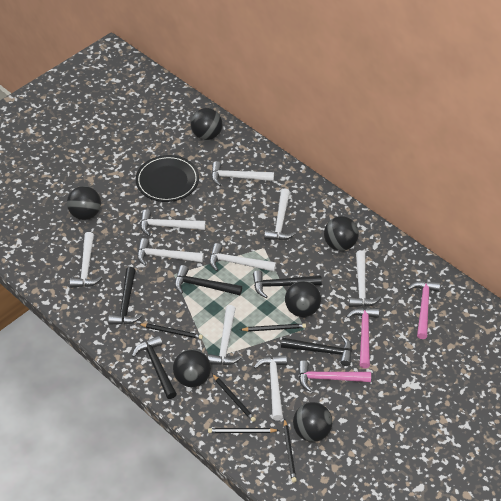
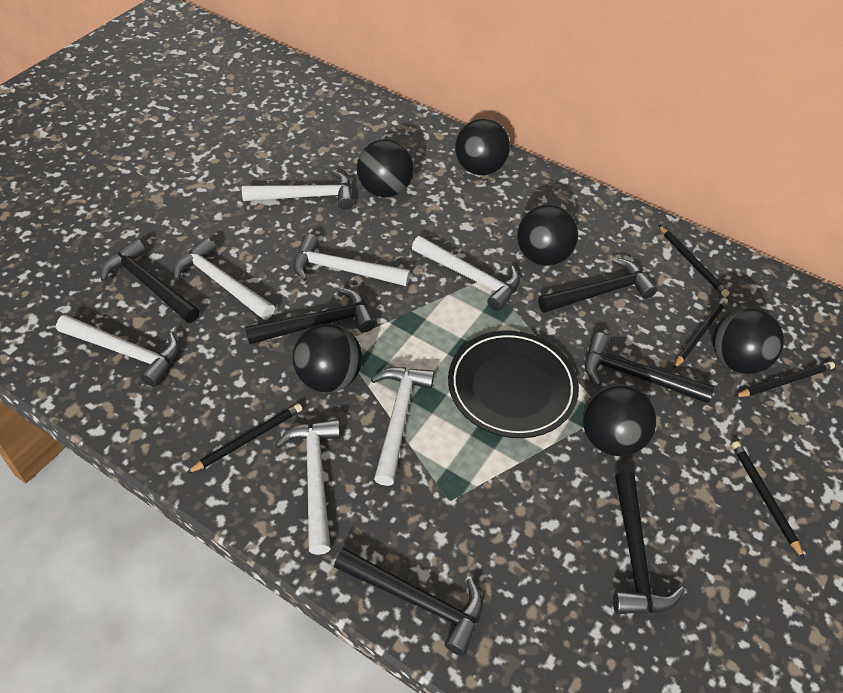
black hammer: 5 -> 6
pink hammer: 3 -> 0
white hammer: 9 -> 7

